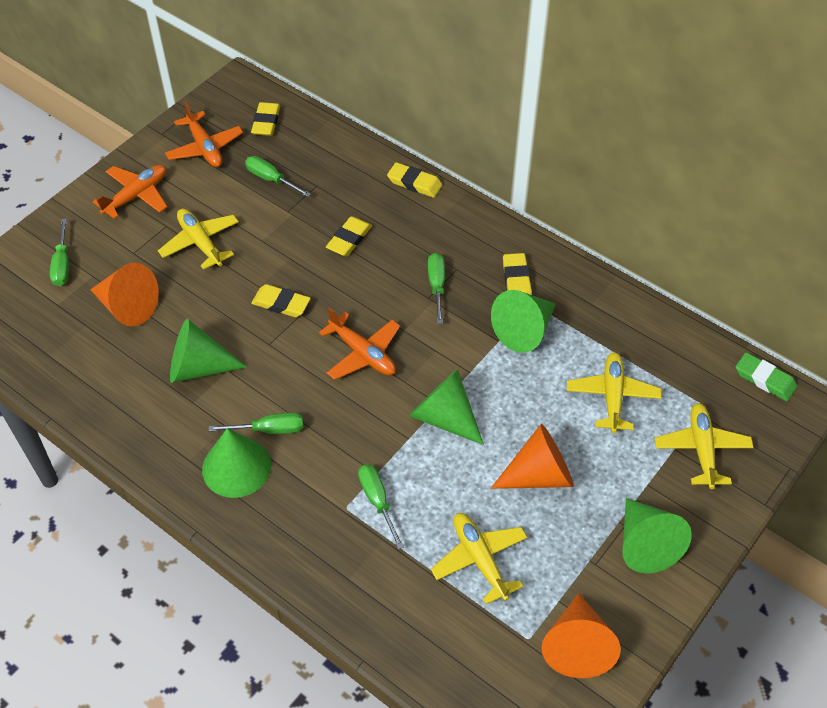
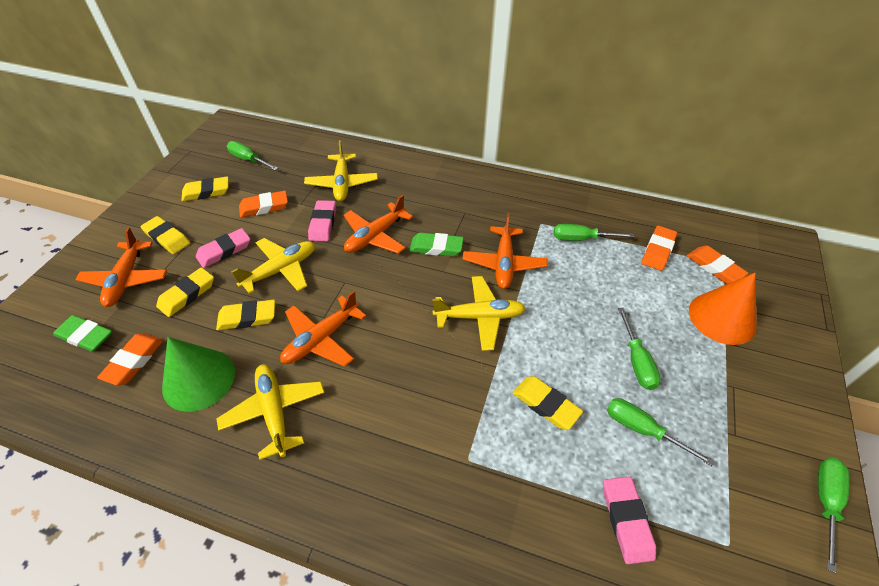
green cone: 5 -> 1
green eraser: 1 -> 2
orange cone: 3 -> 1
orange eraser: 0 -> 4
orange plane: 3 -> 4
pink eraser: 0 -> 3

